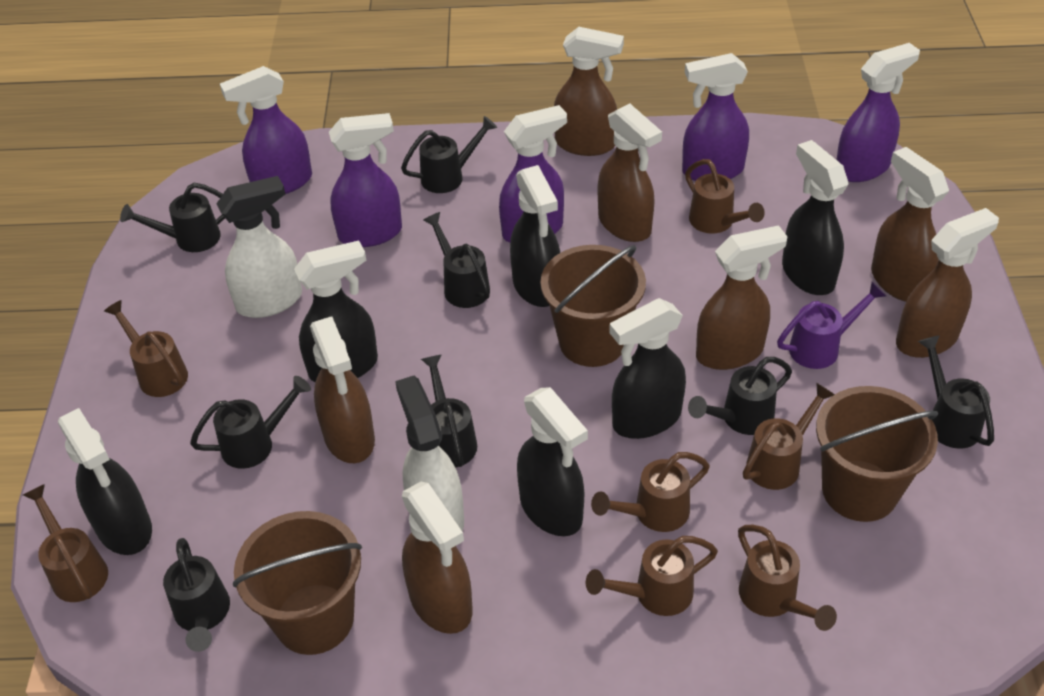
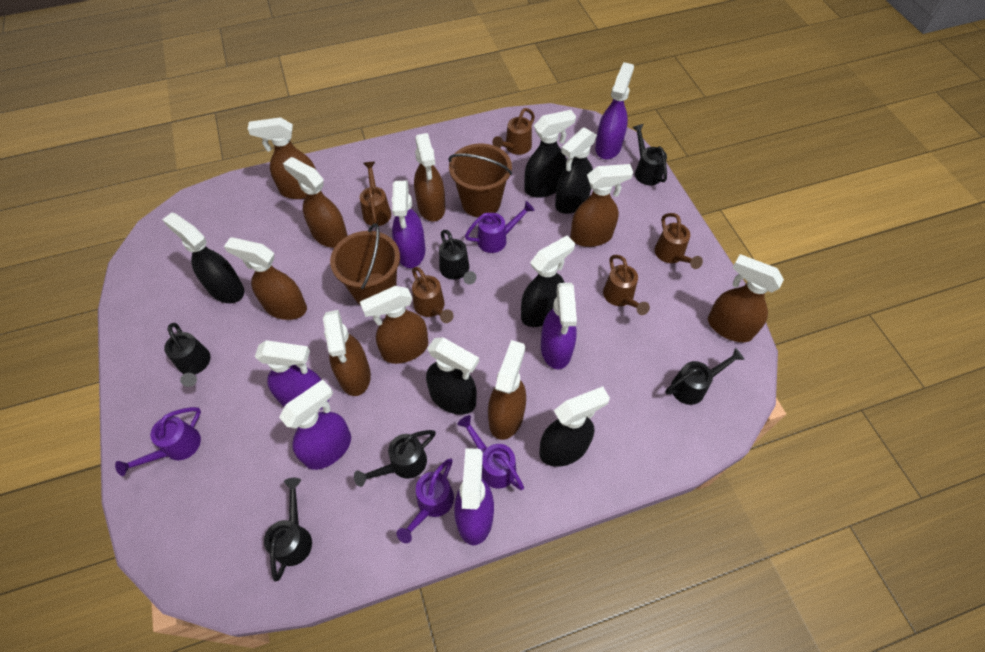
black watering can: 8 -> 6
brown bucket: 3 -> 2
brown spray bottle: 7 -> 9
brown watering can: 7 -> 5
purple spray bottle: 5 -> 6
purple watering can: 1 -> 4
white spray bottle: 2 -> 0

